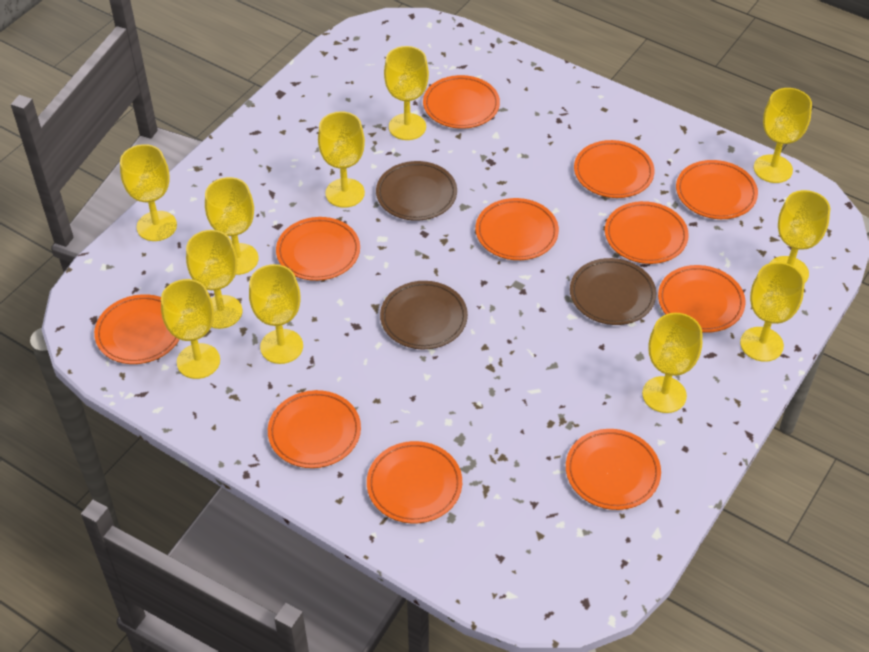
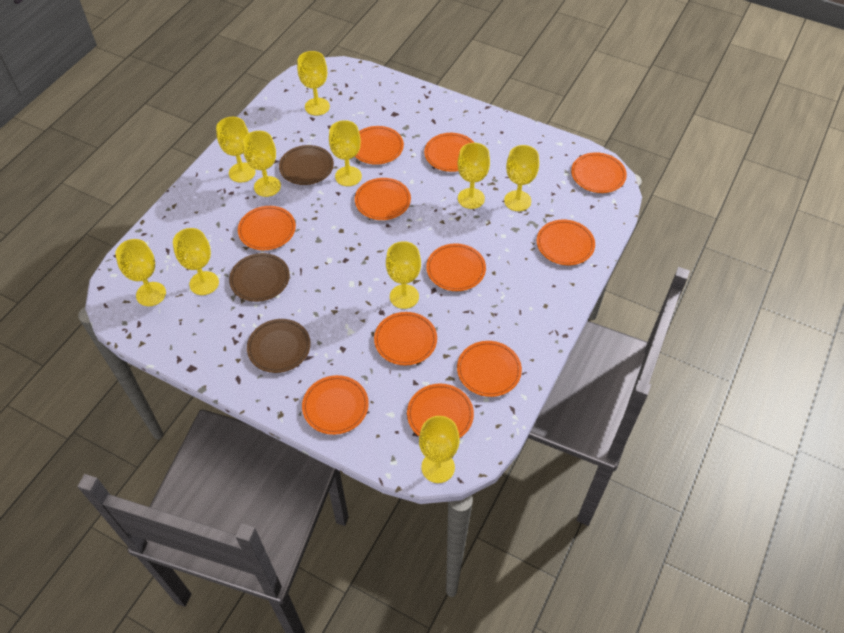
yellow goblet: 11 -> 10

